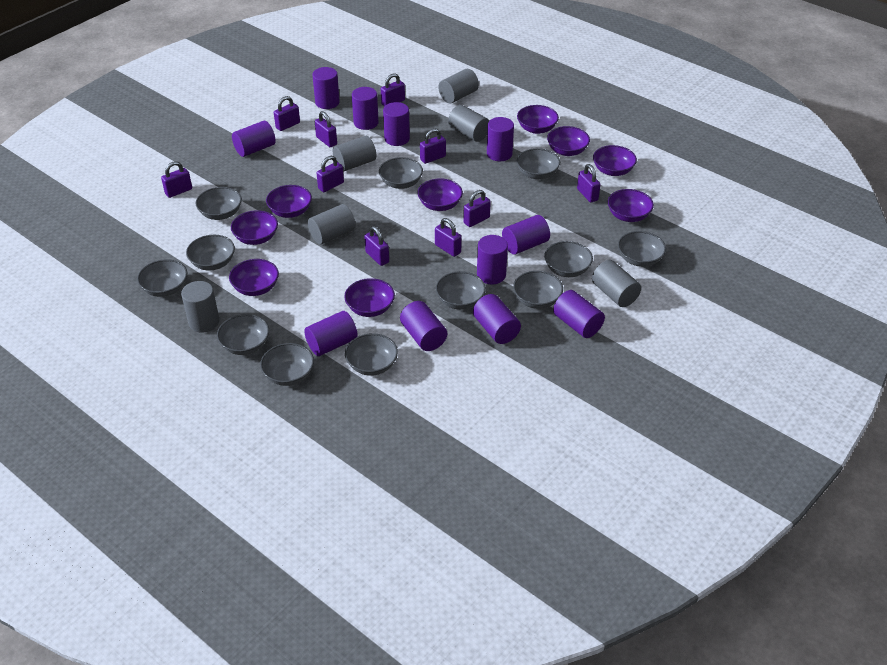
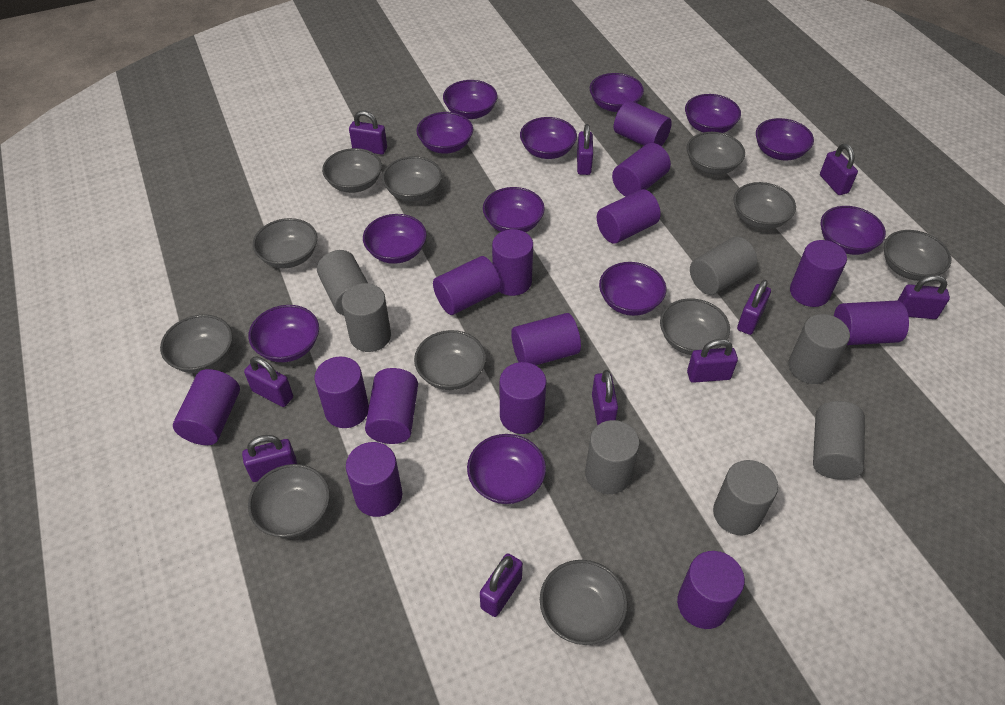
grey bowl: 12 -> 11
grey cylinder: 6 -> 7
purple bowl: 9 -> 12
purple cylinder: 11 -> 14

